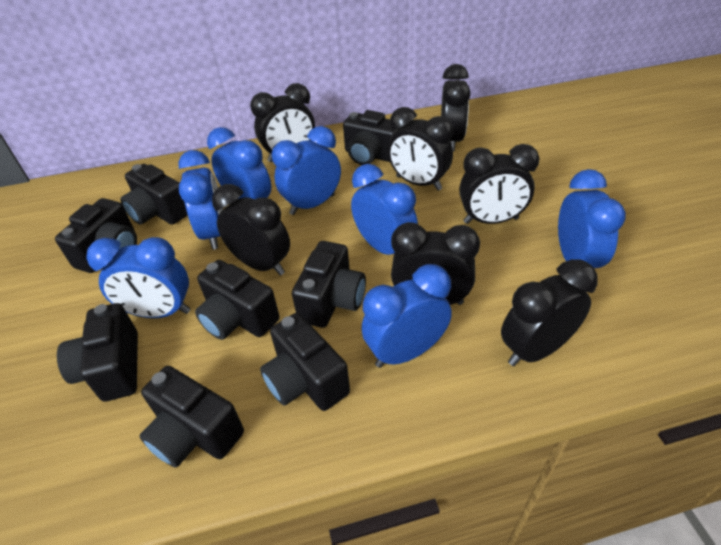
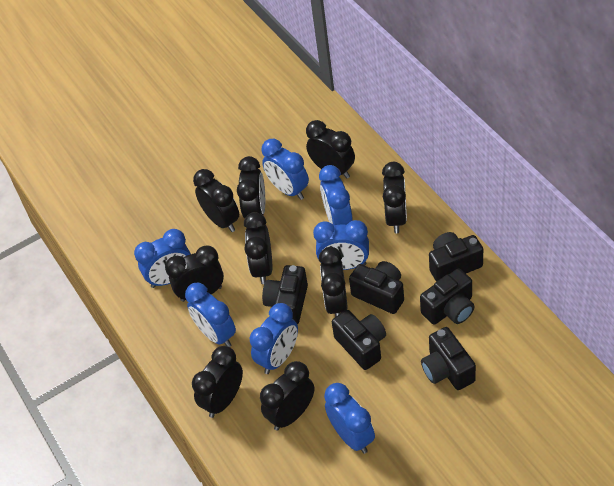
black camera: 8 -> 6
black clock: 7 -> 9

